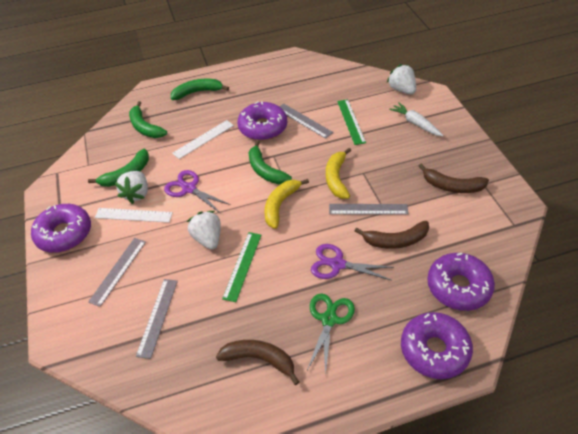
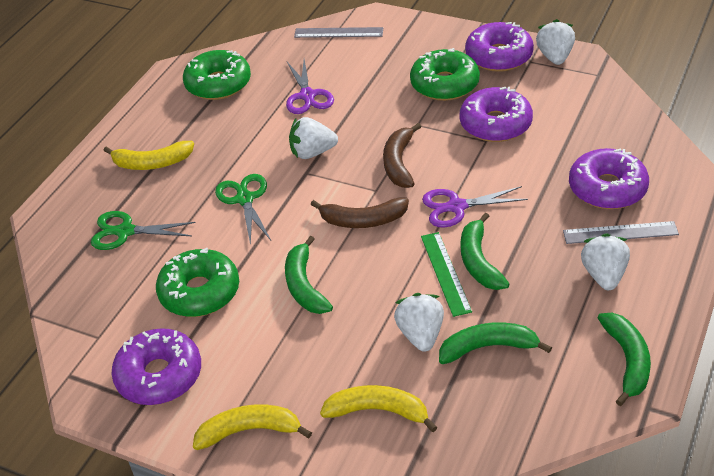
brown banana: 3 -> 2
green donut: 0 -> 3
green ruler: 2 -> 1
green scissors: 1 -> 2
grey ruler: 4 -> 2
white carrot: 1 -> 0
white ruler: 2 -> 0
white strawberry: 3 -> 4
yellow banana: 2 -> 3

